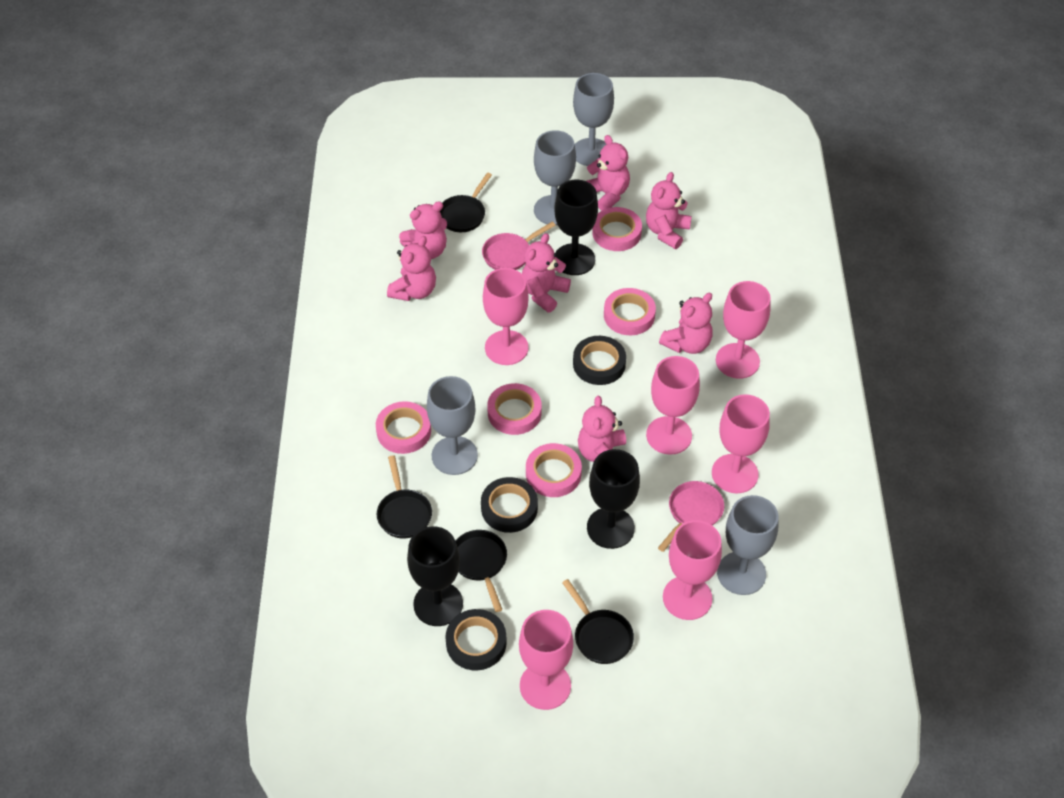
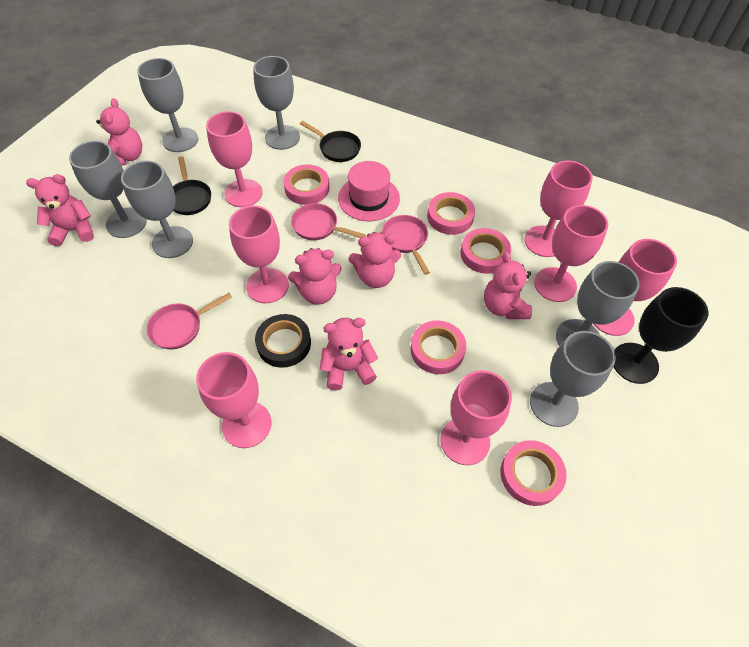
black goblet: 3 -> 1
black pan: 4 -> 2
black tape: 3 -> 1
grey goblet: 4 -> 6
pink goblet: 6 -> 7
pink hat: 0 -> 1
pink pan: 2 -> 3
pink teddy bear: 7 -> 6

